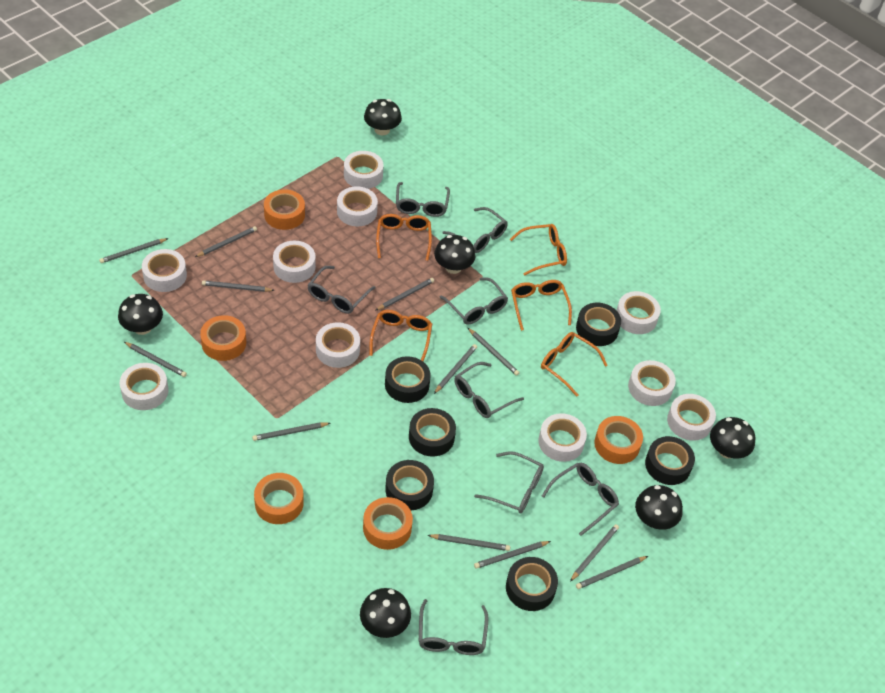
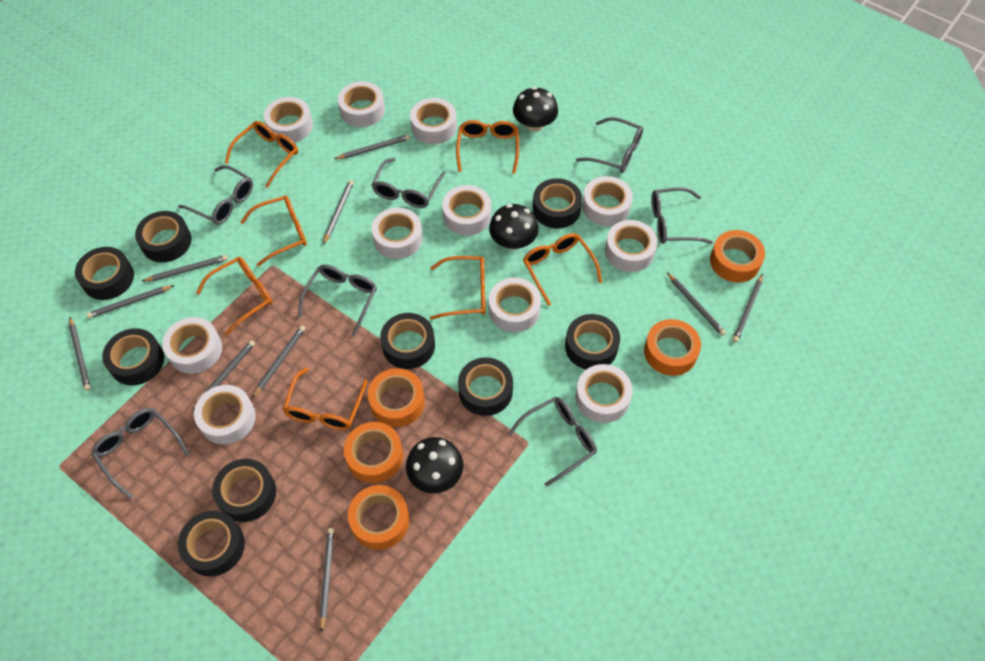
black mushroom: 6 -> 3
black tape: 6 -> 9
grey glasses: 8 -> 7
grey pencil: 12 -> 10
orange glasses: 5 -> 7
white tape: 10 -> 11

